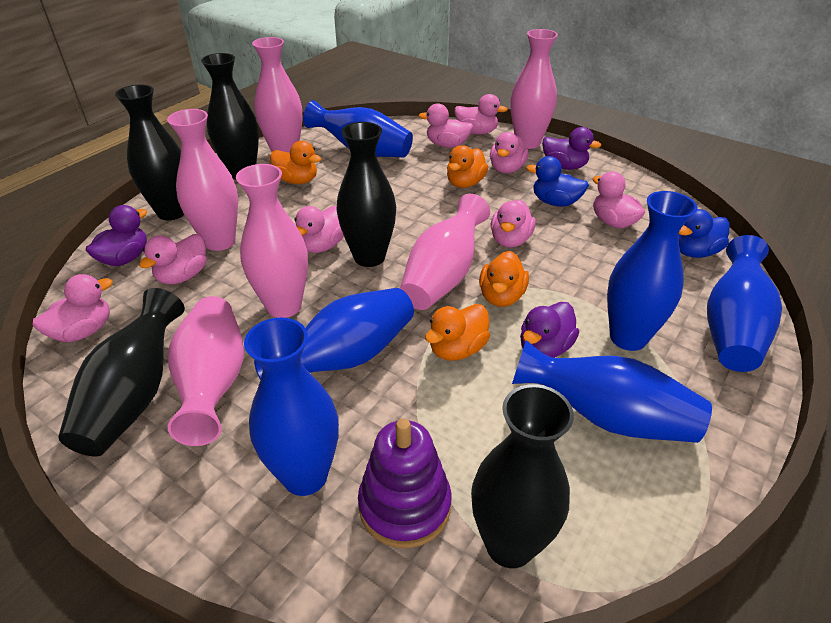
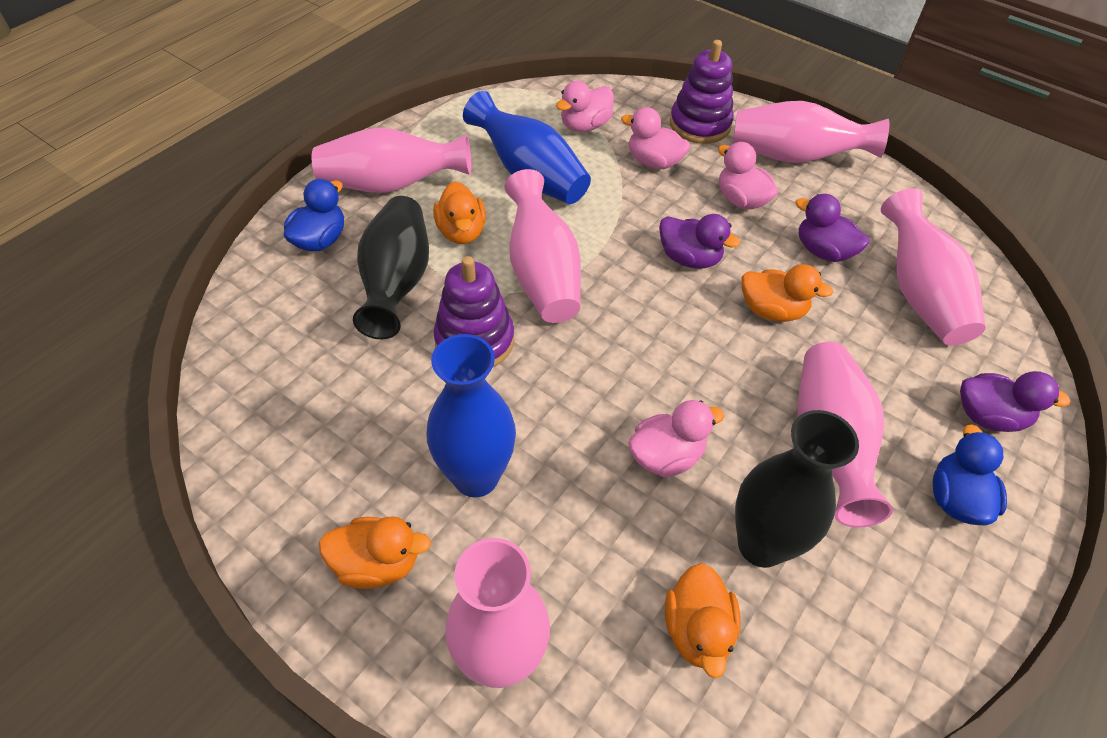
black vase: 5 -> 2
blue vase: 6 -> 2
pink duck: 8 -> 4
purple stacking toy: 1 -> 2

